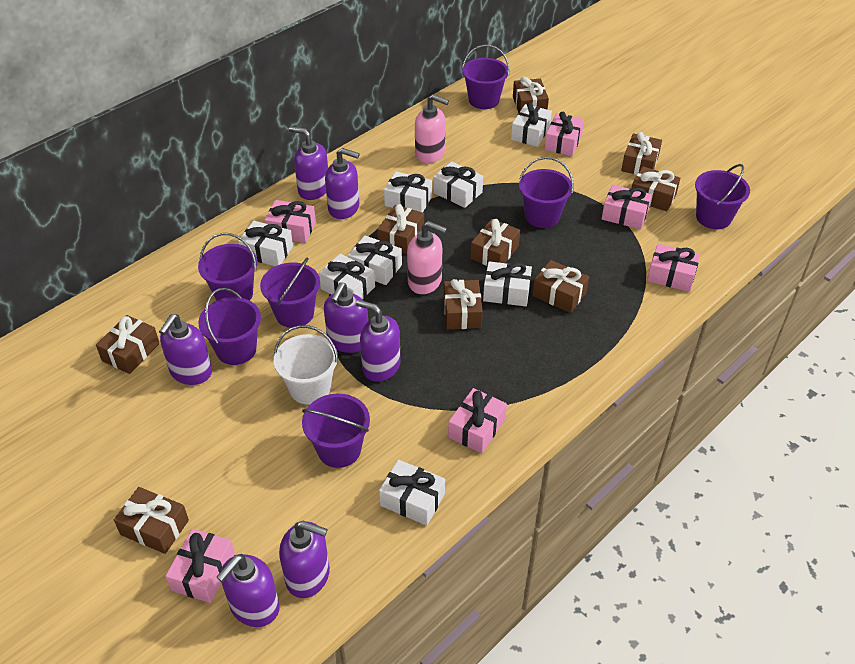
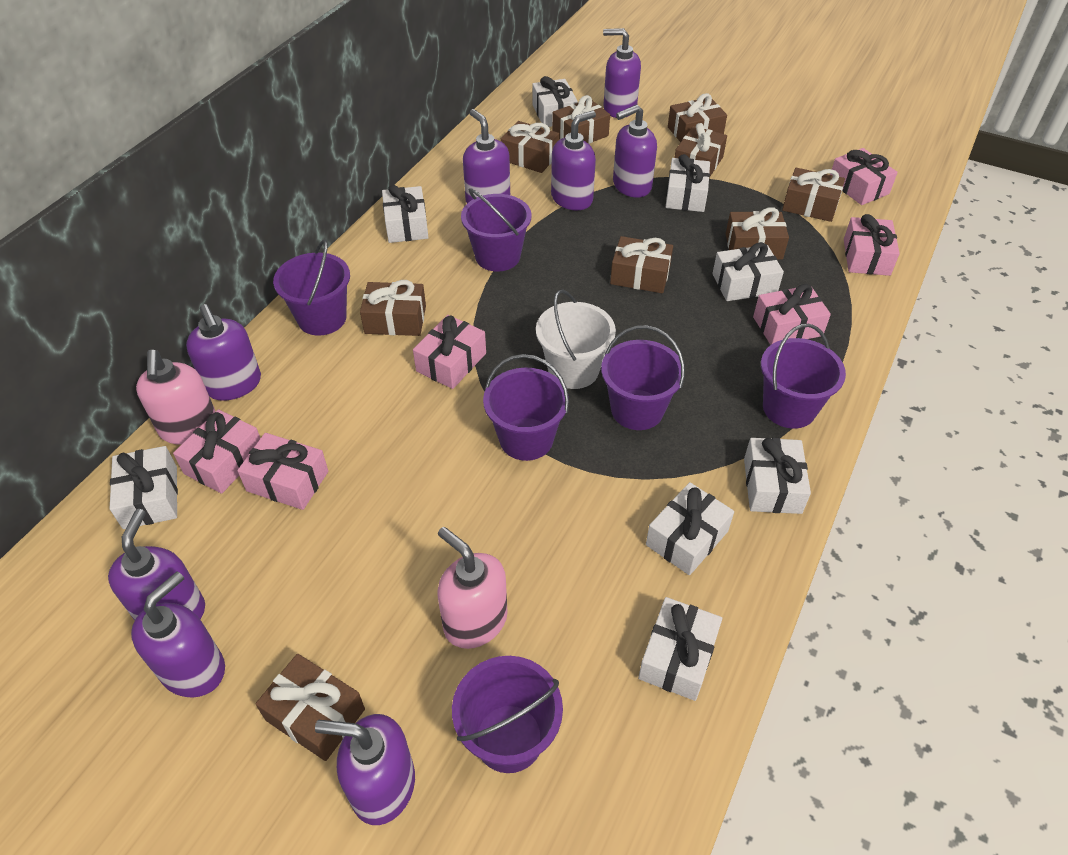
purple bucket: 7 -> 6
purple soap dispenser: 7 -> 8

